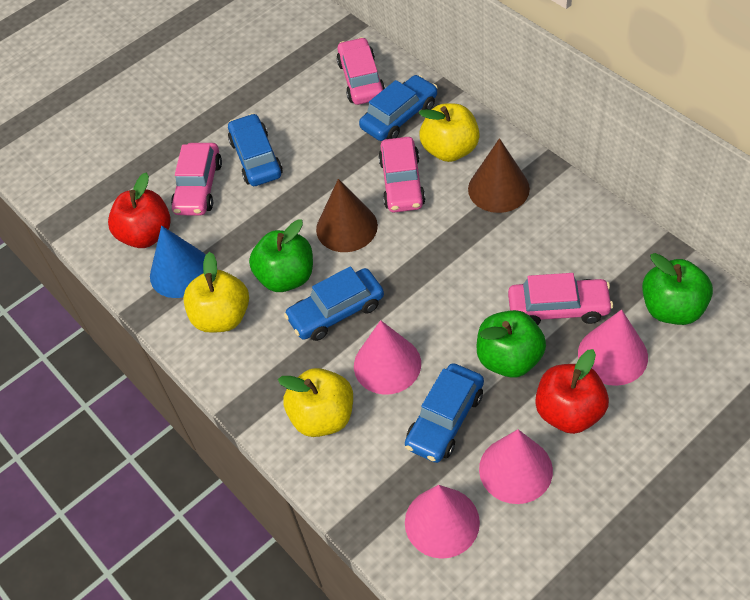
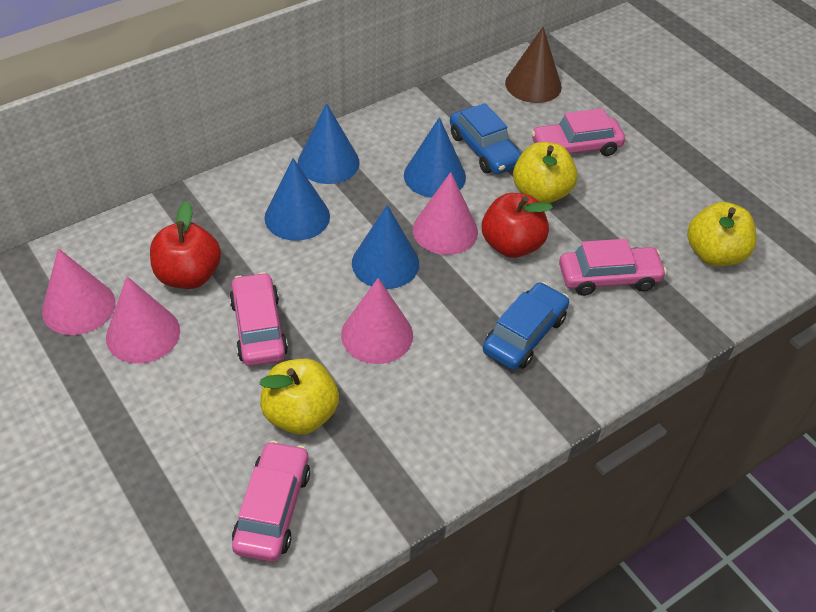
blue car: 4 -> 2
blue cone: 1 -> 4
brown cone: 2 -> 1
green apple: 3 -> 0

